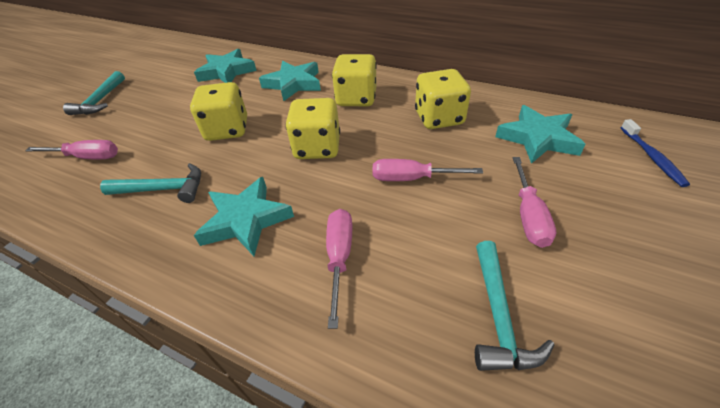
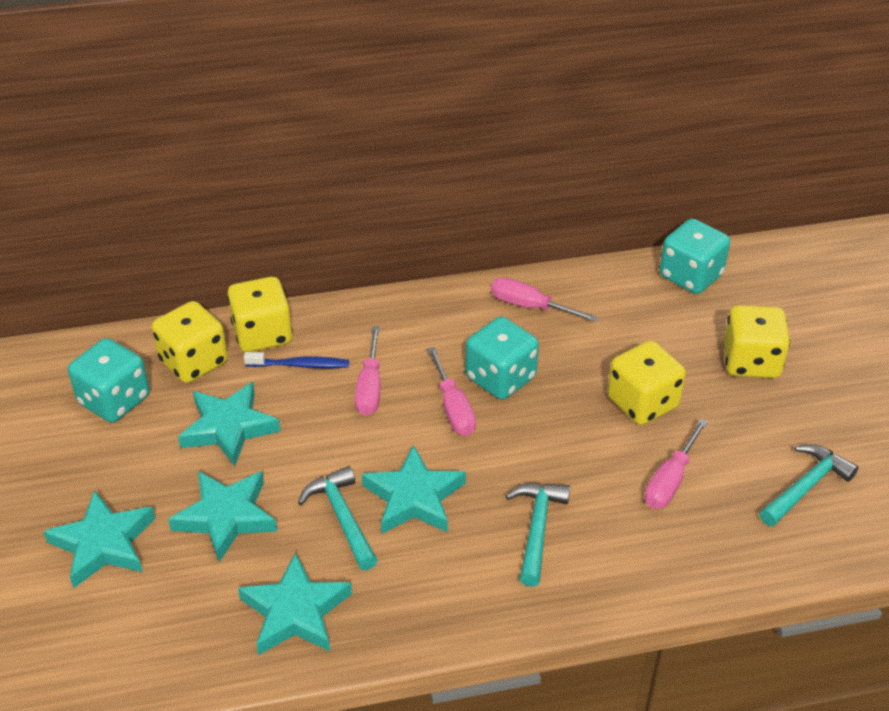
turquoise dice: 0 -> 3
turquoise star: 4 -> 5

